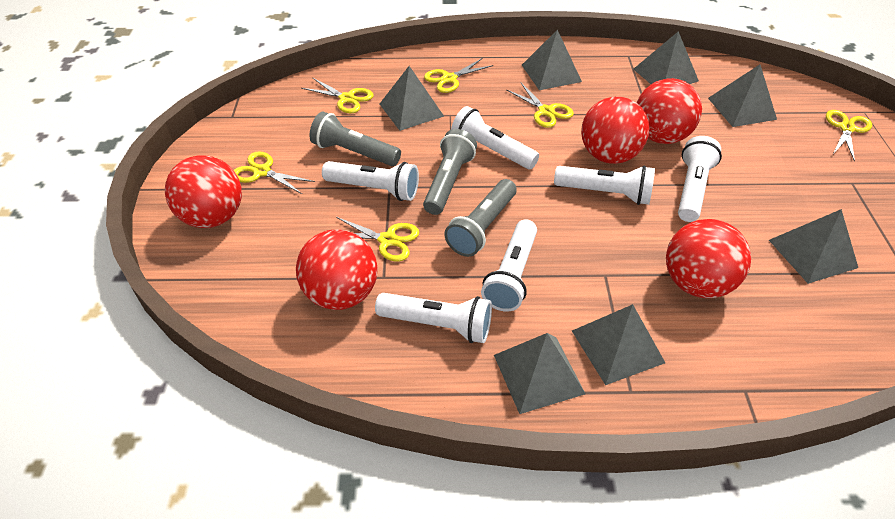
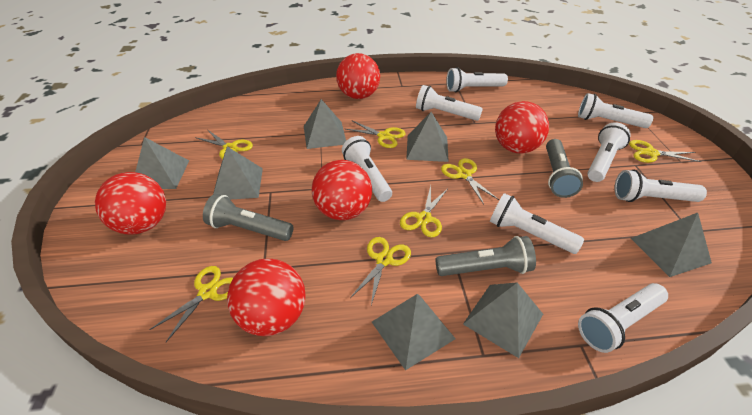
white flashlight: 6 -> 8
yellow scissors: 6 -> 7

